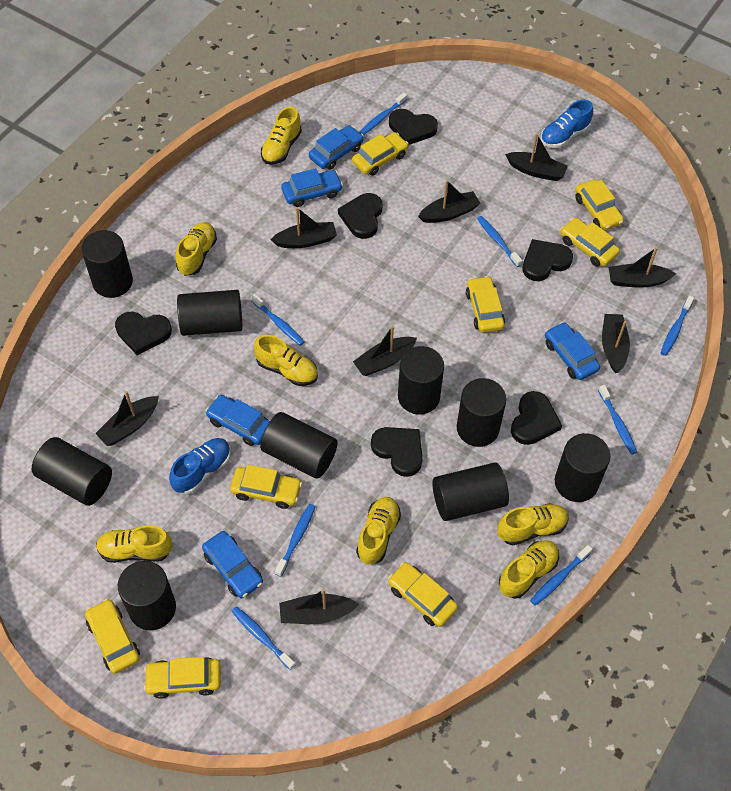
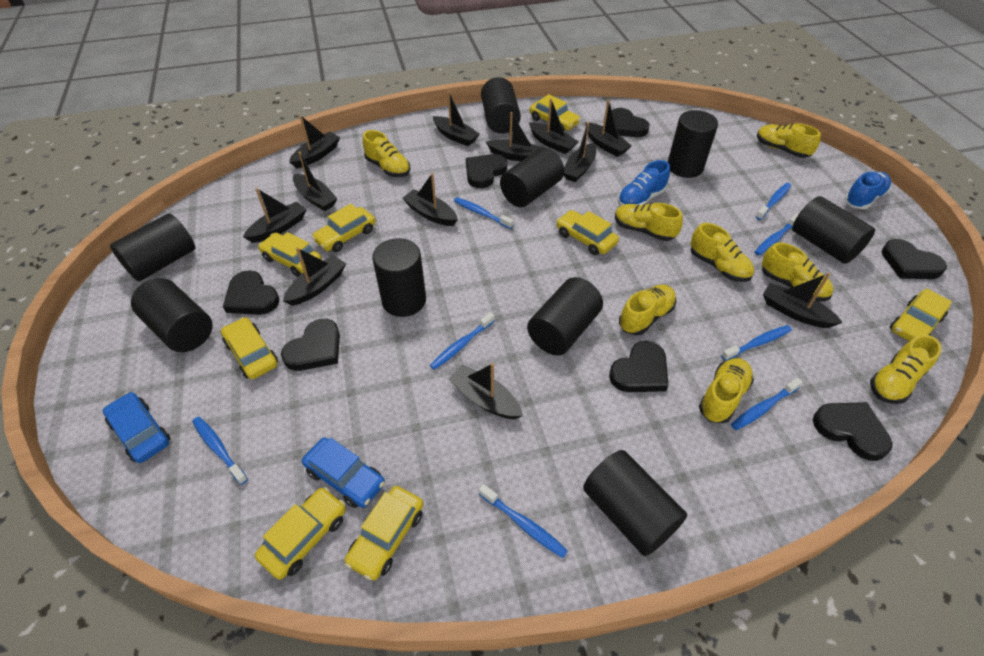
black boat: 8 -> 12
black heart: 6 -> 7
blue car: 5 -> 2
yellow shoe: 7 -> 8

